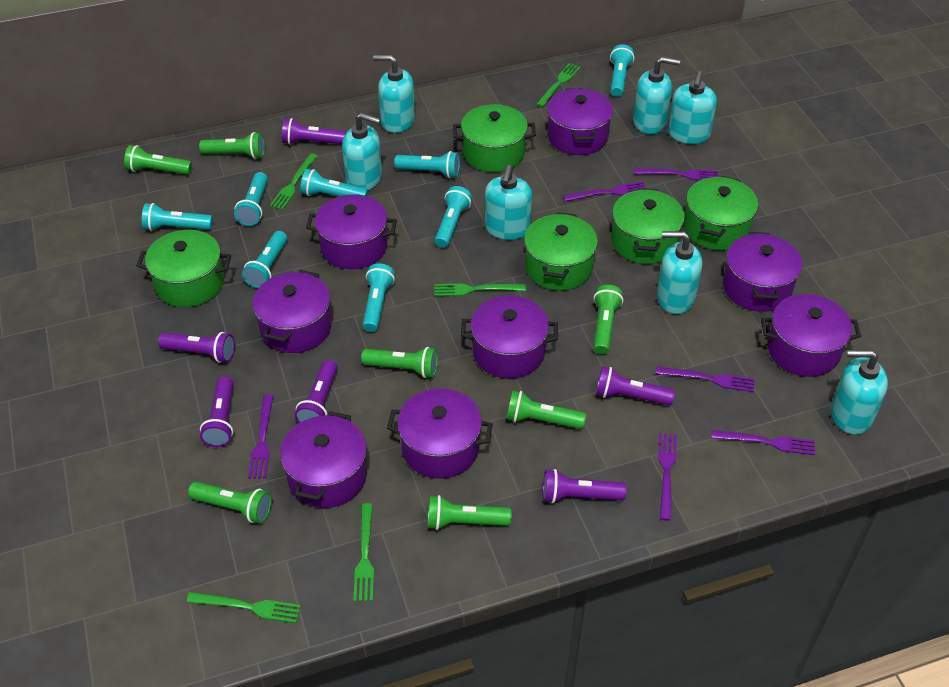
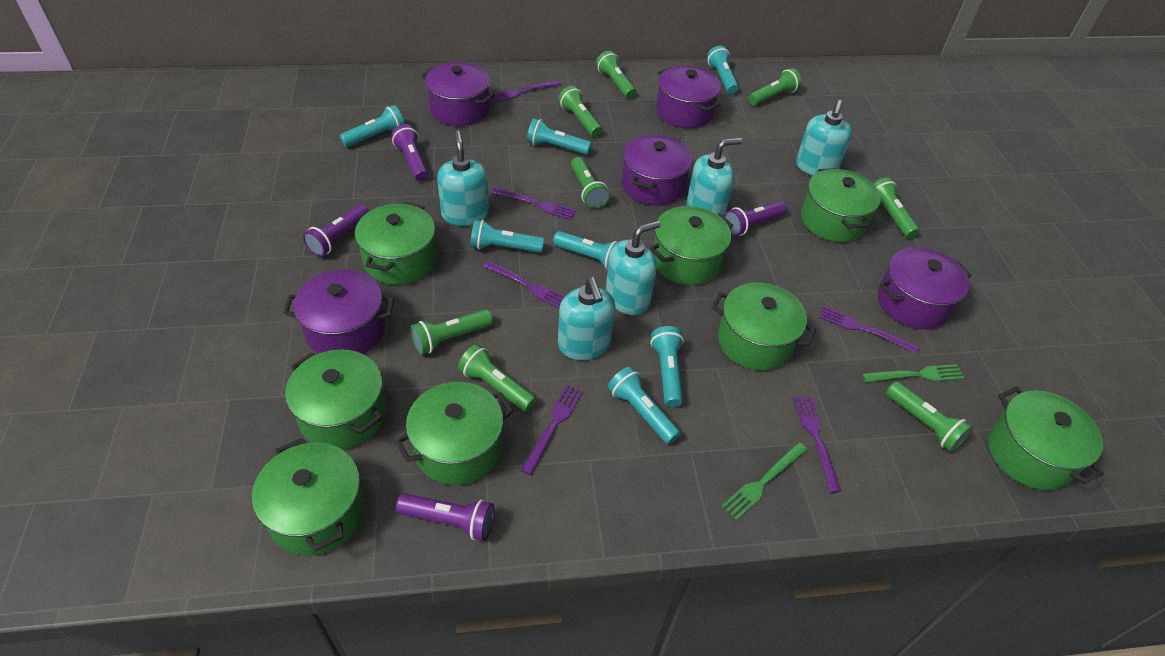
green flashlight: 7 -> 8
green fork: 5 -> 2
green pot: 5 -> 8
purple flashlight: 6 -> 4
purple pot: 8 -> 5
turquoise flashlight: 8 -> 7
turquoise soap dispenser: 7 -> 5

